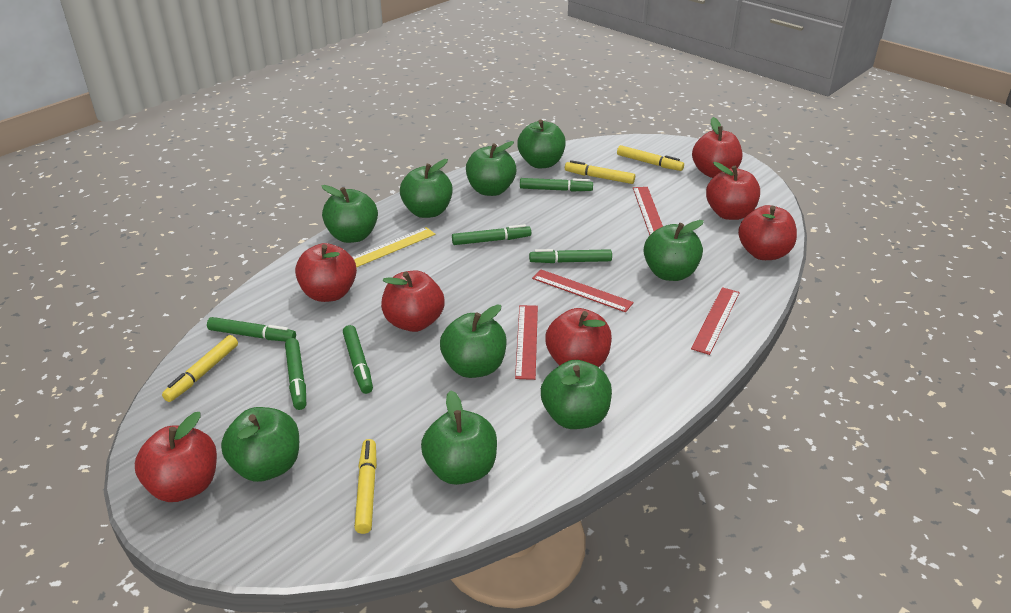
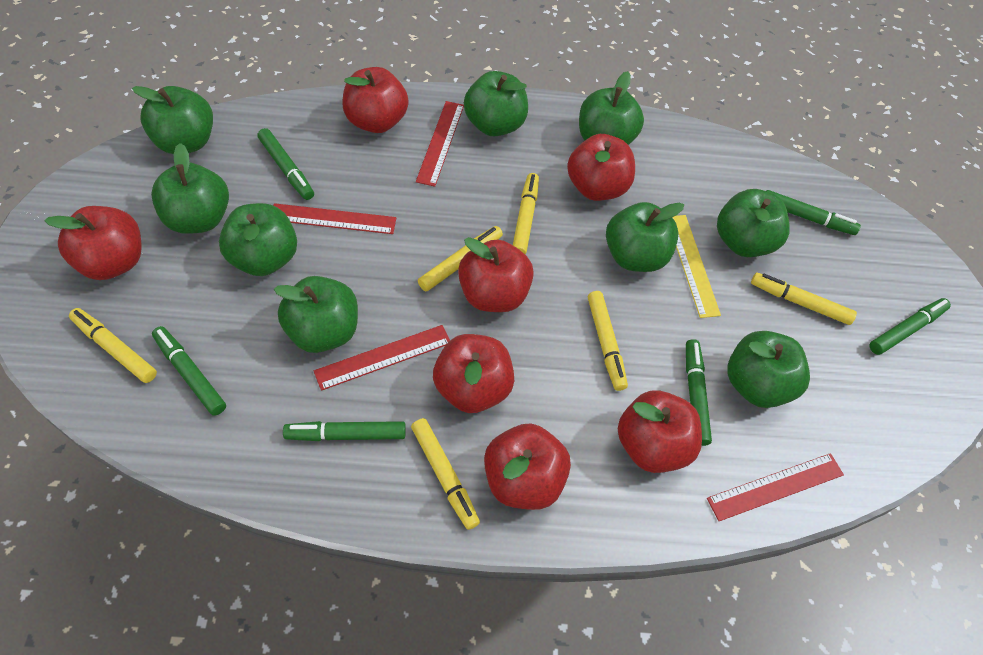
yellow marker: 4 -> 6

